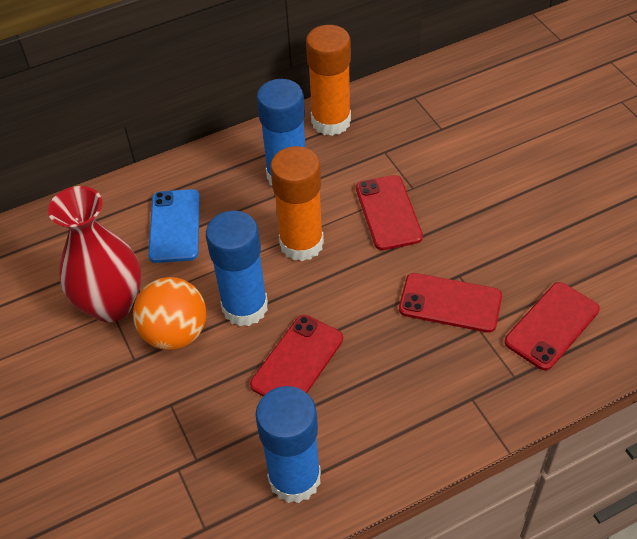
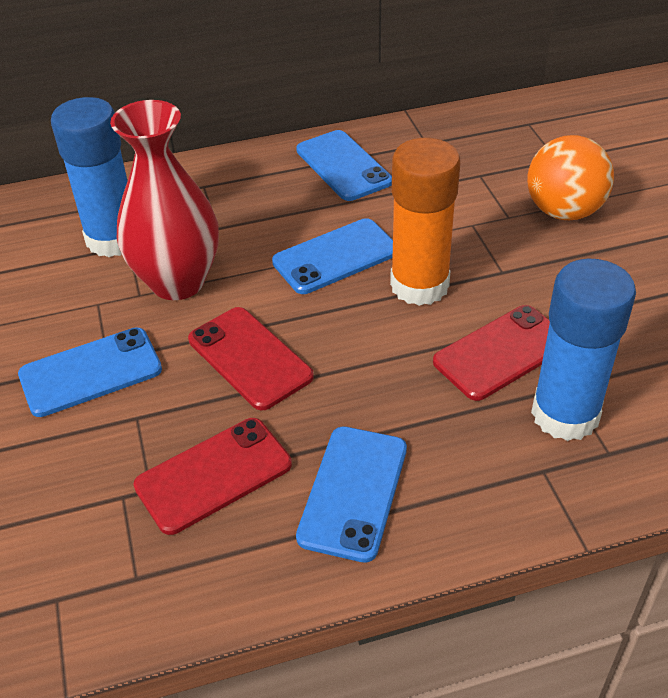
blue glue stick: 3 -> 2
blue phone: 1 -> 4
orange glue stick: 2 -> 1
red phone: 4 -> 3

